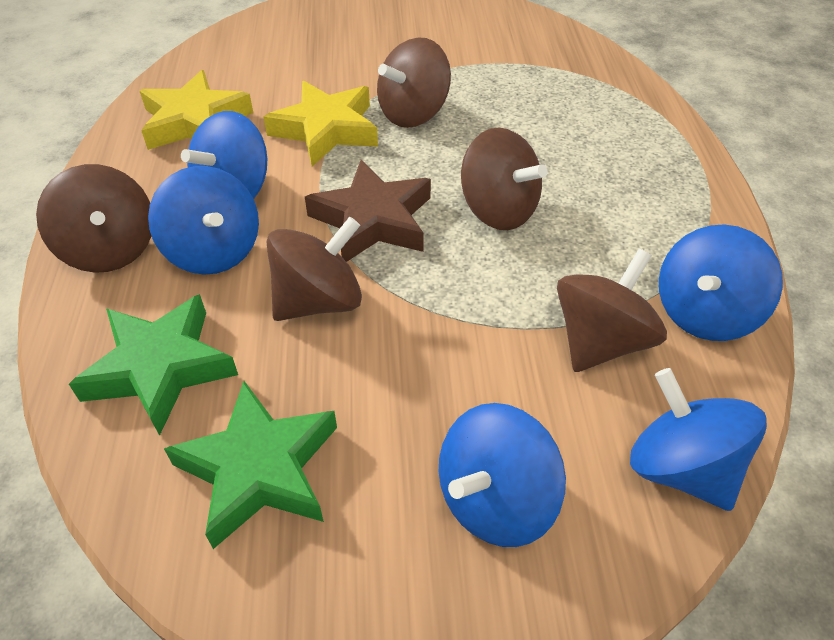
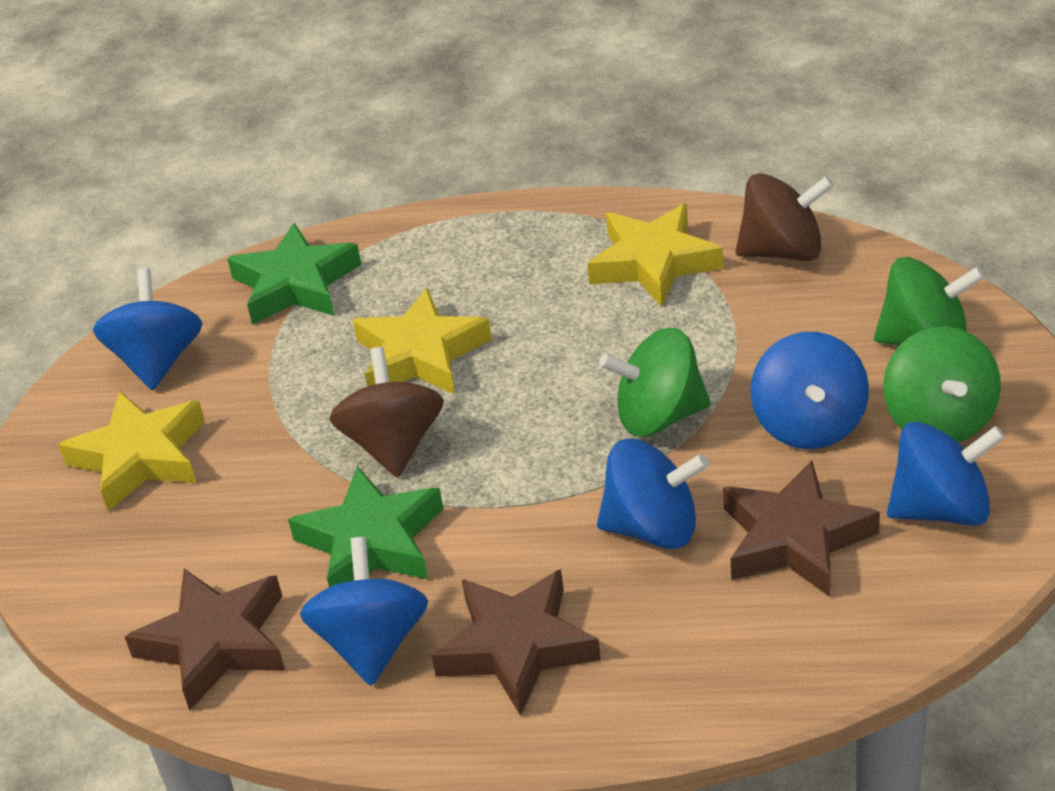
brown spinning top: 5 -> 2
brown star: 1 -> 3
green spinning top: 0 -> 3
yellow star: 2 -> 3

